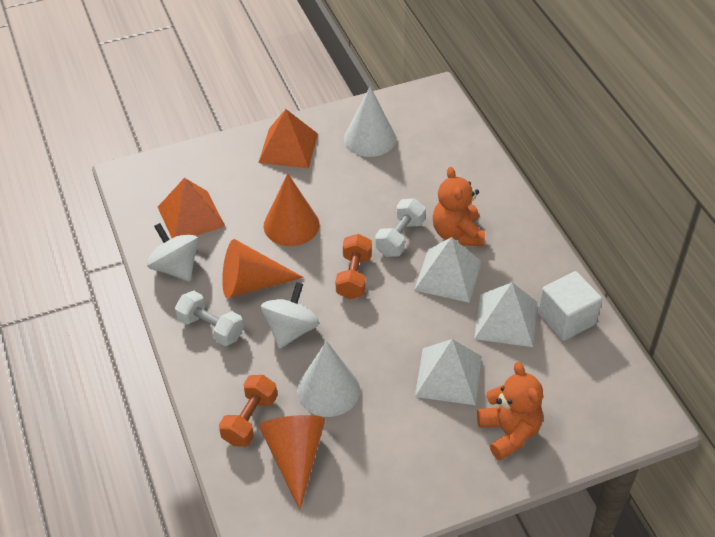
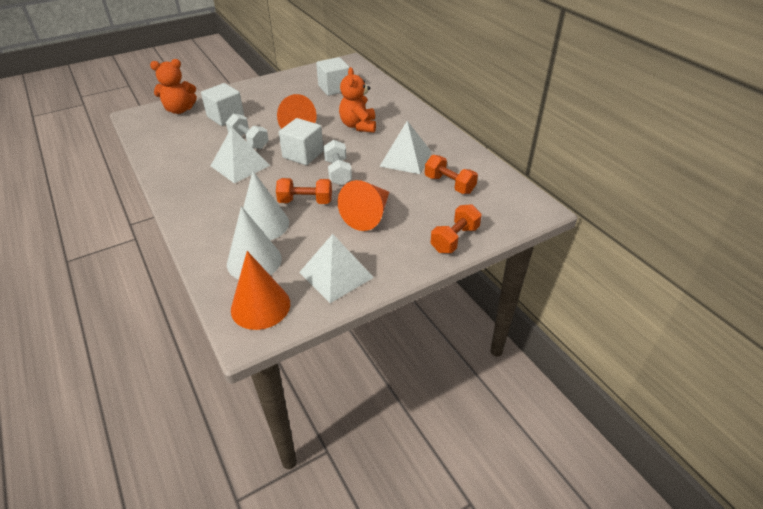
orange dumbbell: 2 -> 3
orange pyramid: 2 -> 0
white cube: 1 -> 3
white spinning top: 2 -> 0

